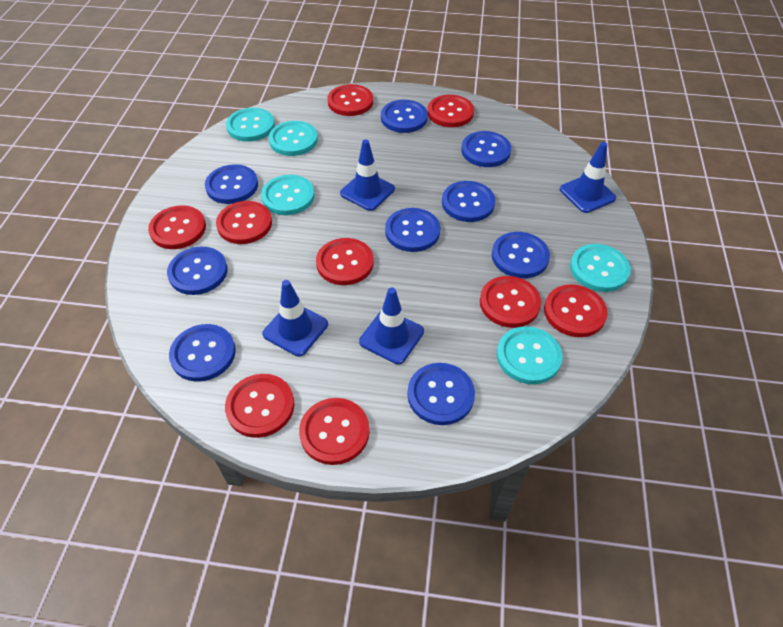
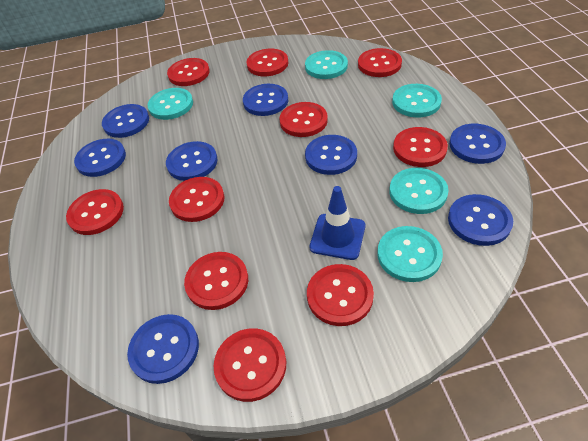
blue button: 9 -> 8
blue traffic cone: 4 -> 1
red button: 9 -> 10

